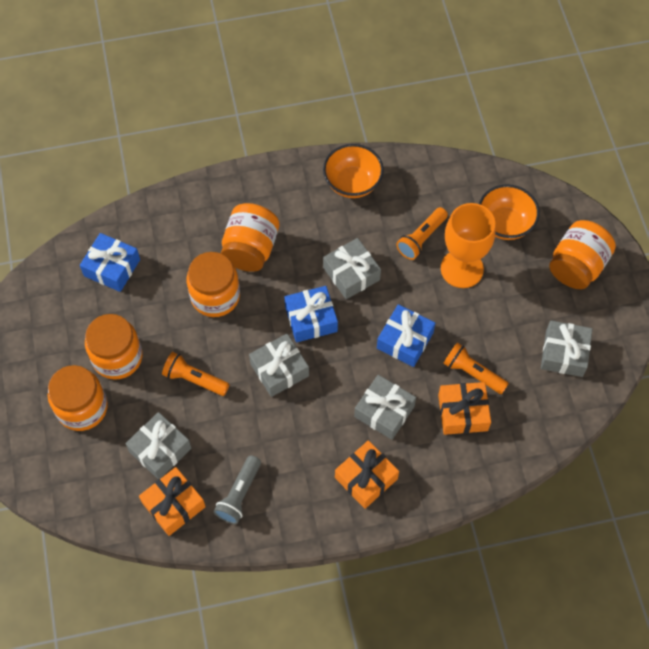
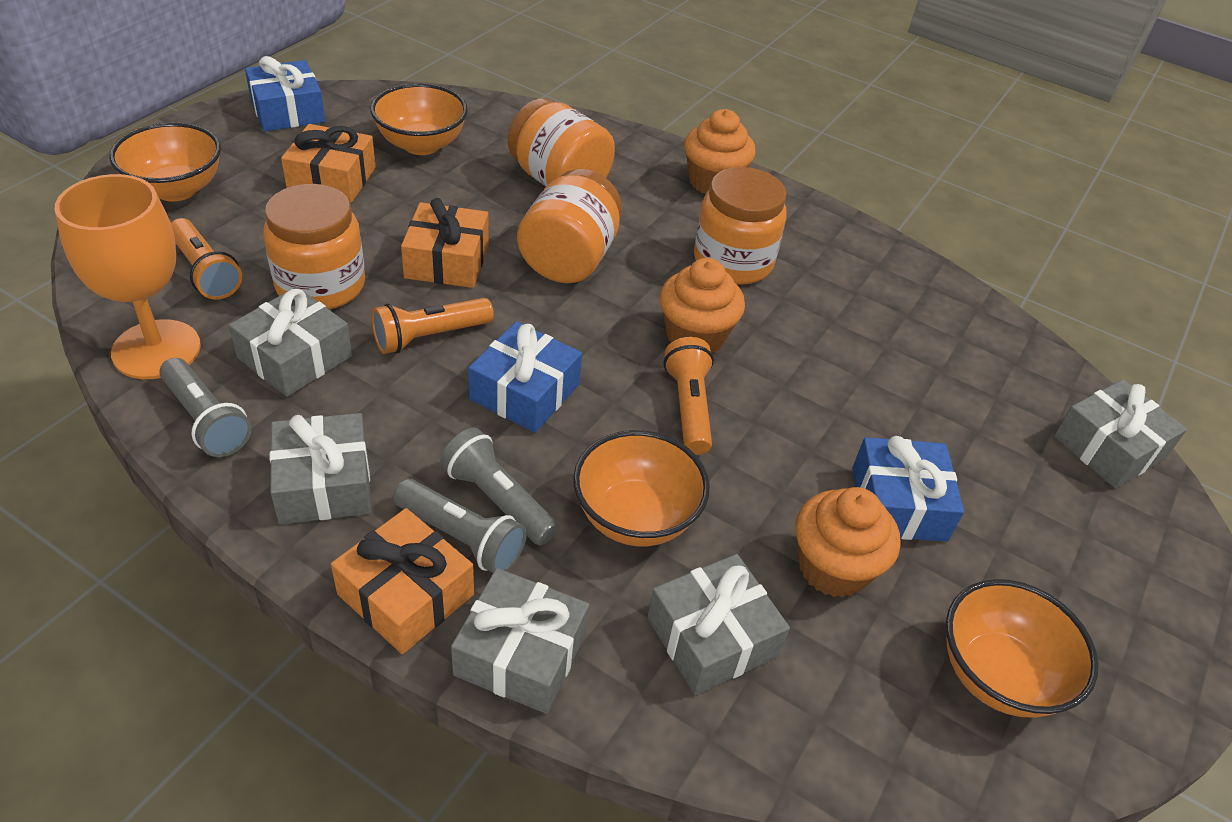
grey flashlight: 1 -> 3
orange bowl: 2 -> 4
orange cupcake: 0 -> 3
orange jar: 5 -> 4

